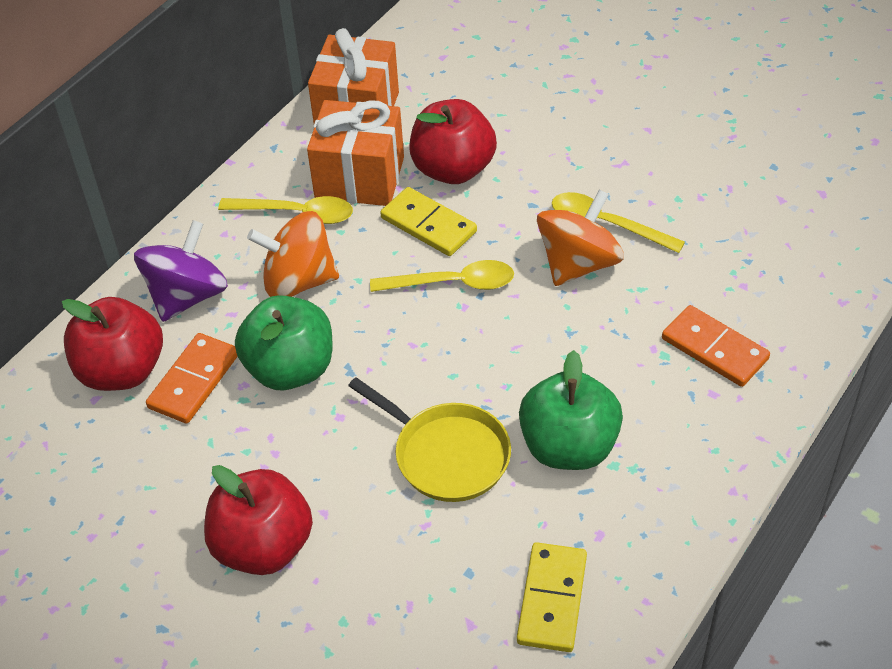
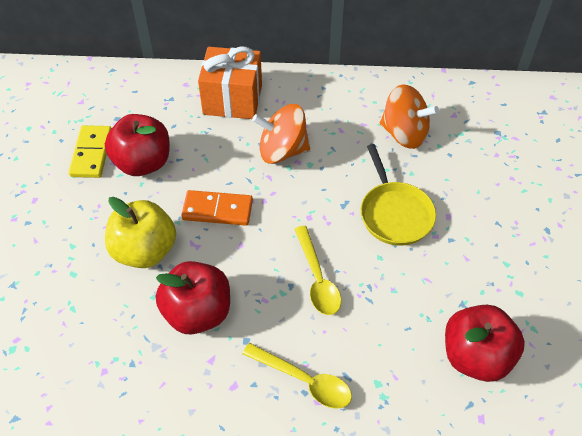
green apple: 2 -> 0
orange domino: 2 -> 1
orange gift: 2 -> 1
purple spinning top: 1 -> 0
yellow apple: 0 -> 1
yellow domino: 2 -> 1
yellow spoon: 3 -> 2

